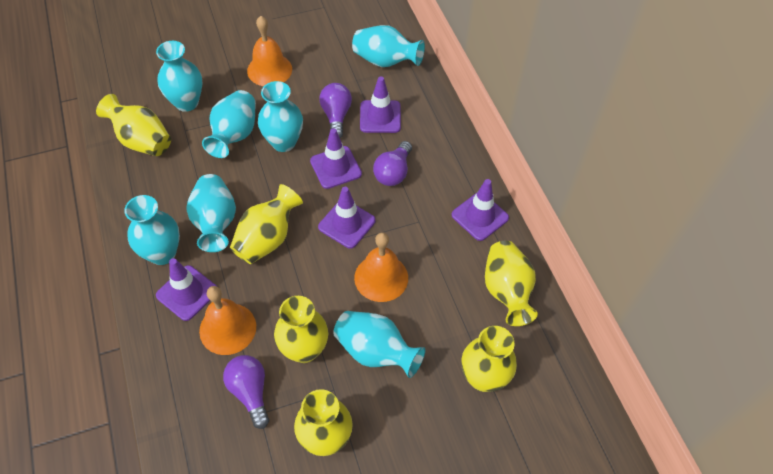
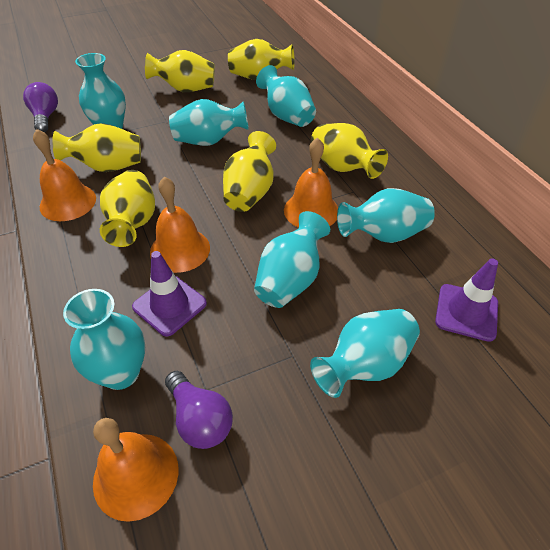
orange bell: 3 -> 4
purple light bulb: 3 -> 2
purple traffic cone: 5 -> 2

